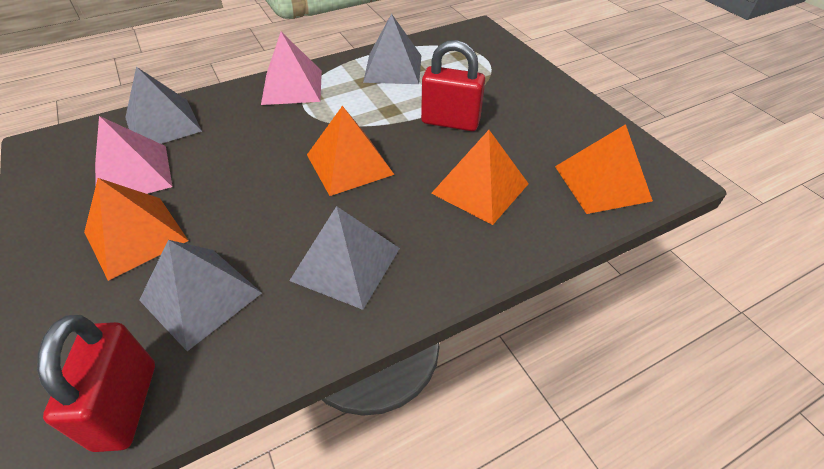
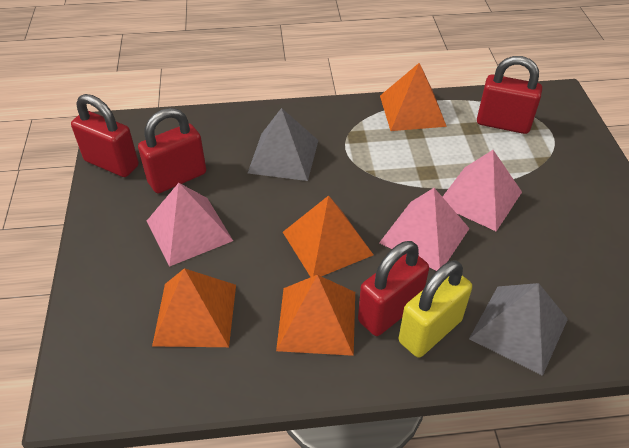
grey pyramid: 4 -> 2
pink pyramid: 2 -> 3
red padlock: 2 -> 4
yellow padlock: 0 -> 1

